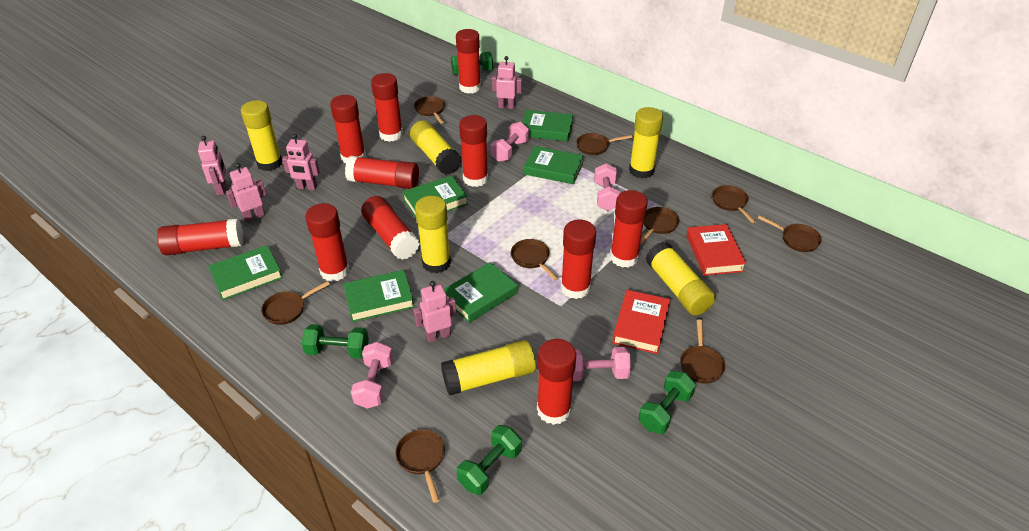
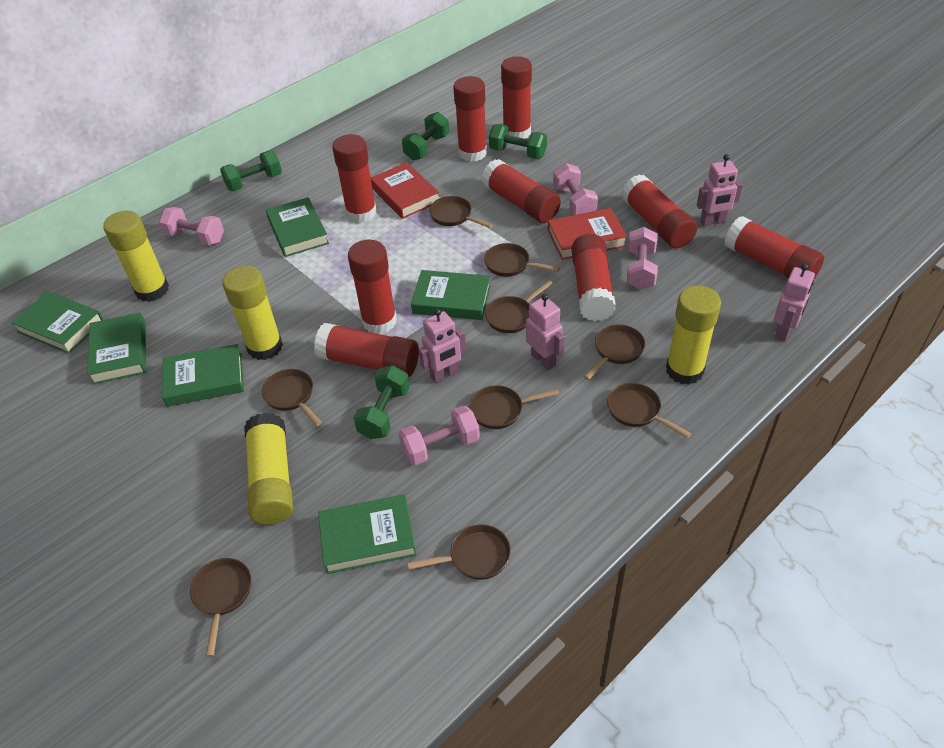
pink robot: 5 -> 4
red glue stick: 11 -> 9
yellow glue stick: 6 -> 4

